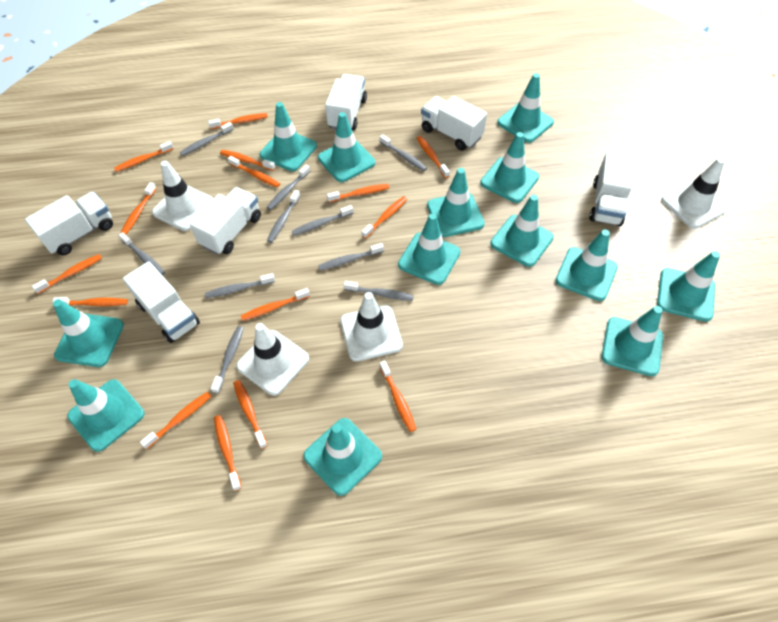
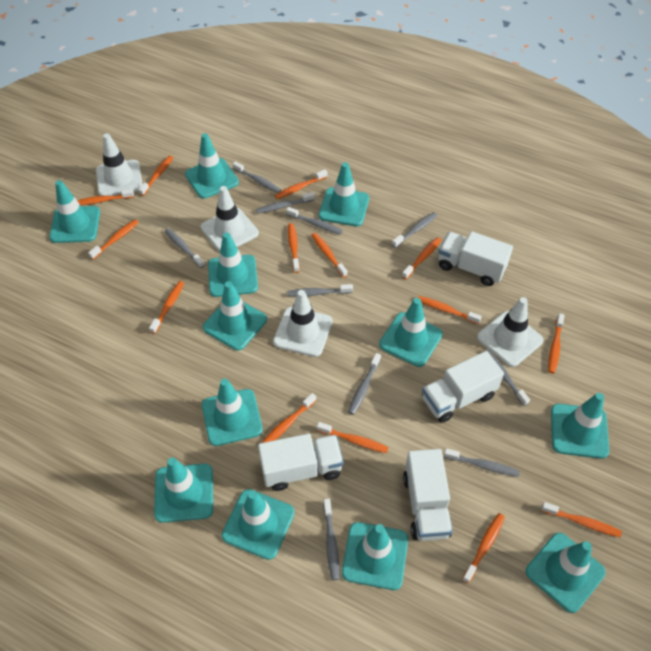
orange toothbrush: 15 -> 14
turquoise traffic cone: 13 -> 12
white truck: 6 -> 4

